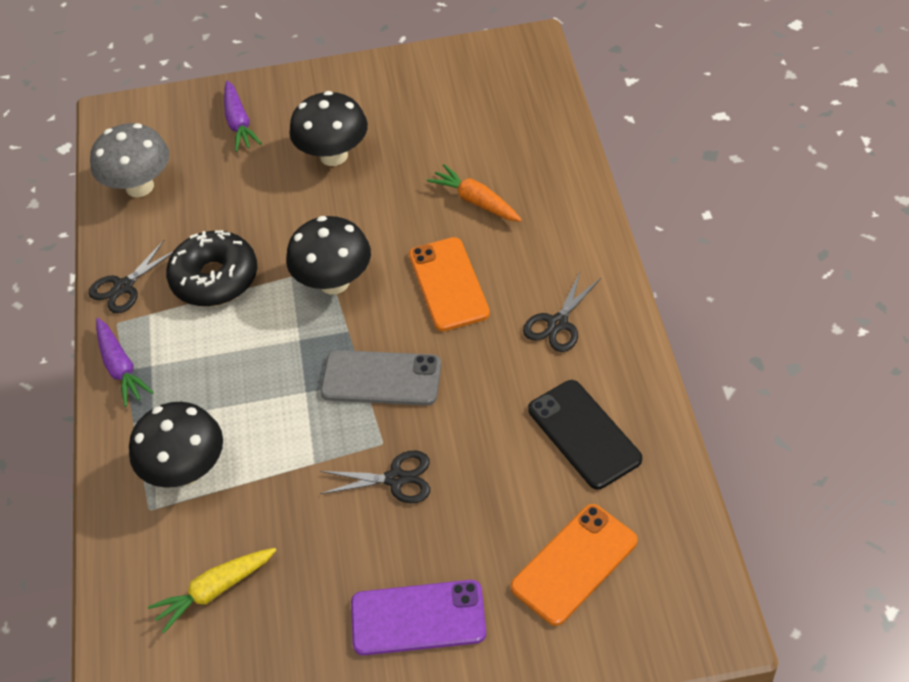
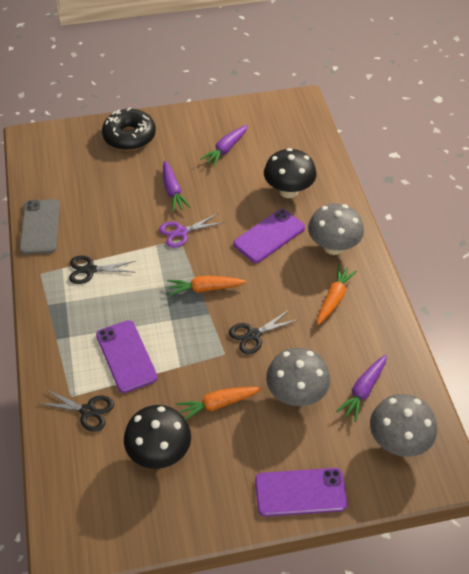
black mushroom: 3 -> 2
black phone: 1 -> 0
grey mushroom: 1 -> 3
orange carrot: 1 -> 3
orange phone: 2 -> 0
purple carrot: 2 -> 3
purple phone: 1 -> 3
purple scissors: 0 -> 1
yellow carrot: 1 -> 0

